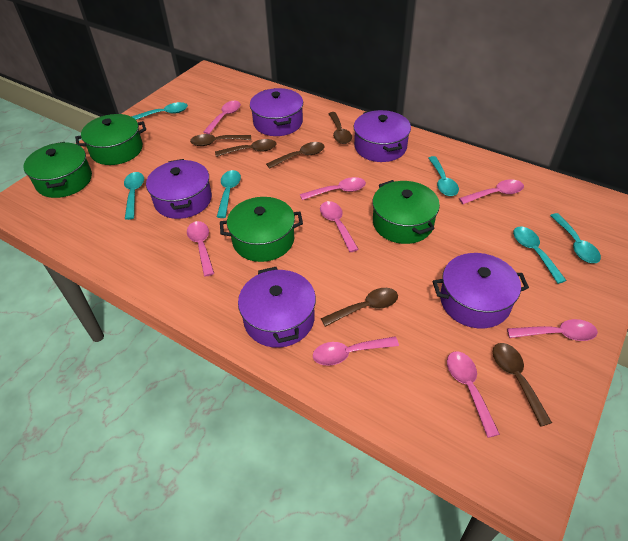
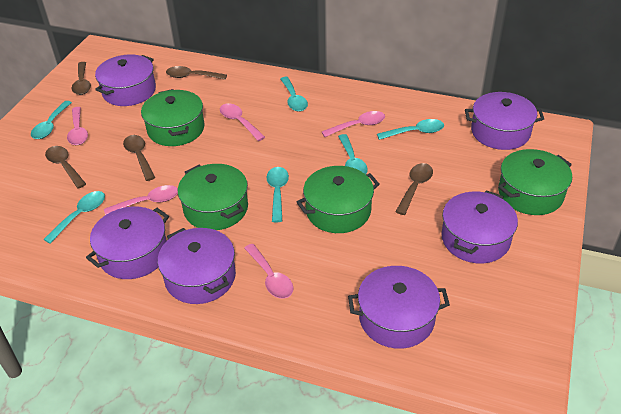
brown spoon: 6 -> 5
pink spoon: 8 -> 5
purple pot: 5 -> 6

